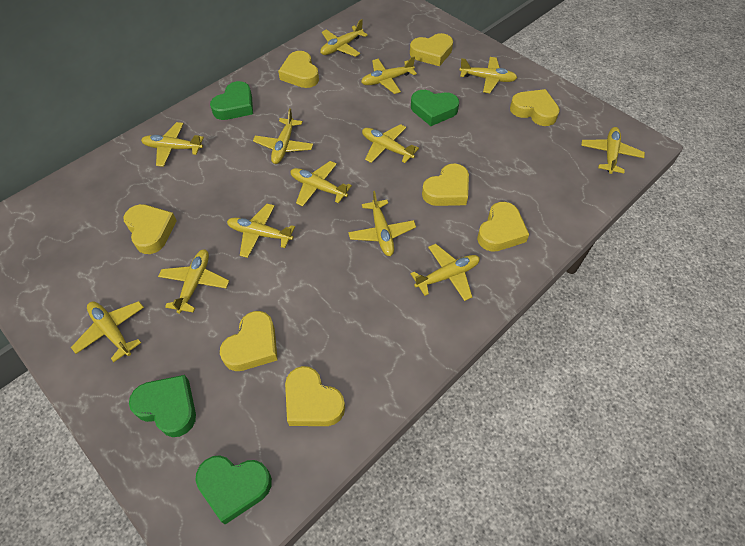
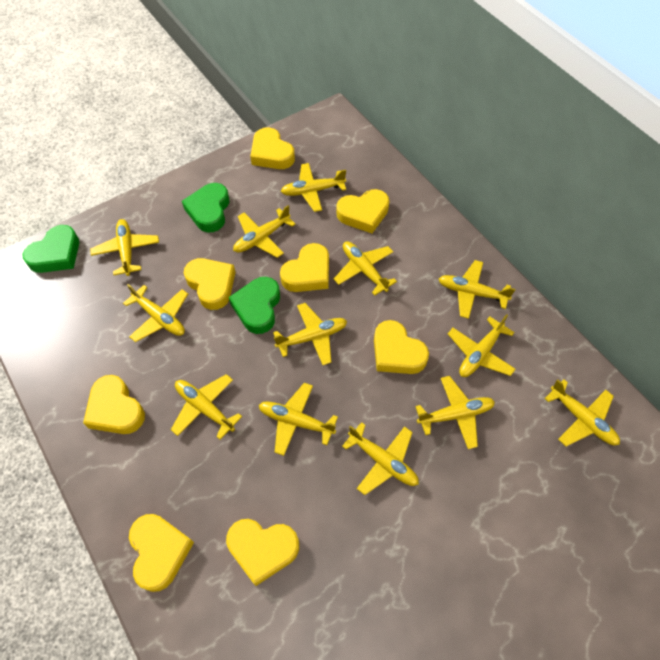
green heart: 4 -> 3

